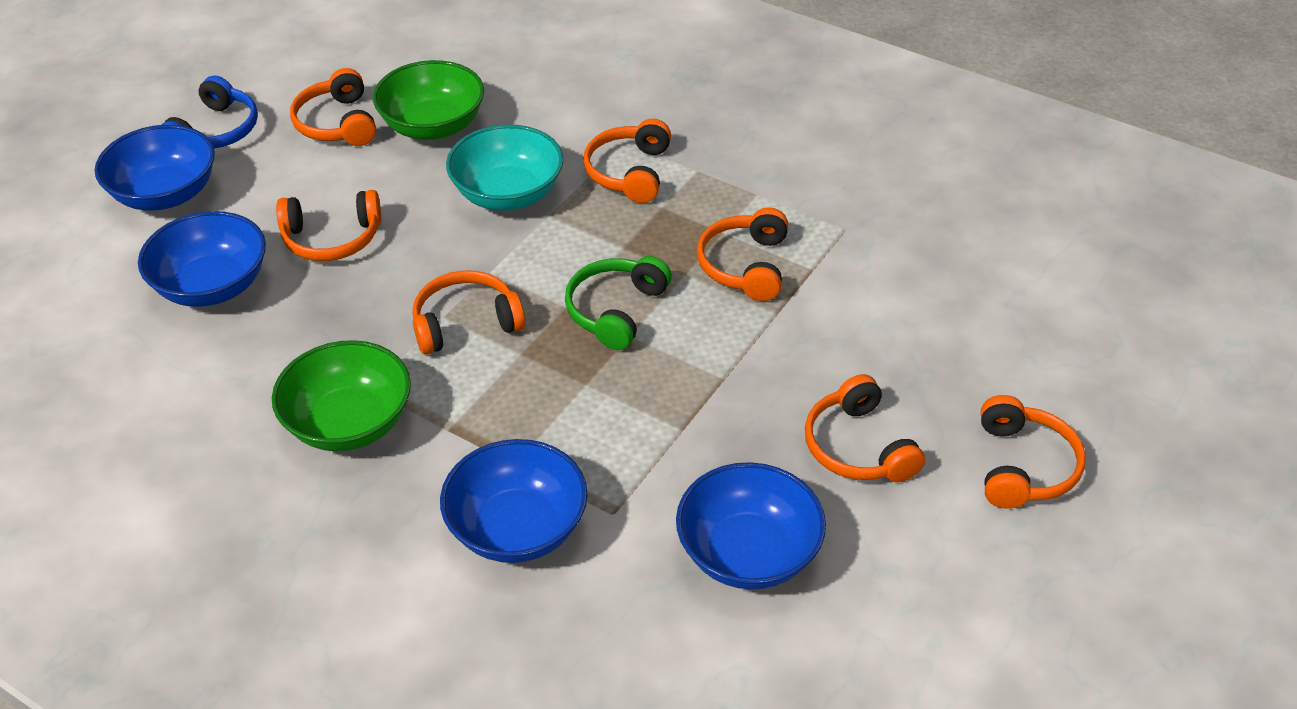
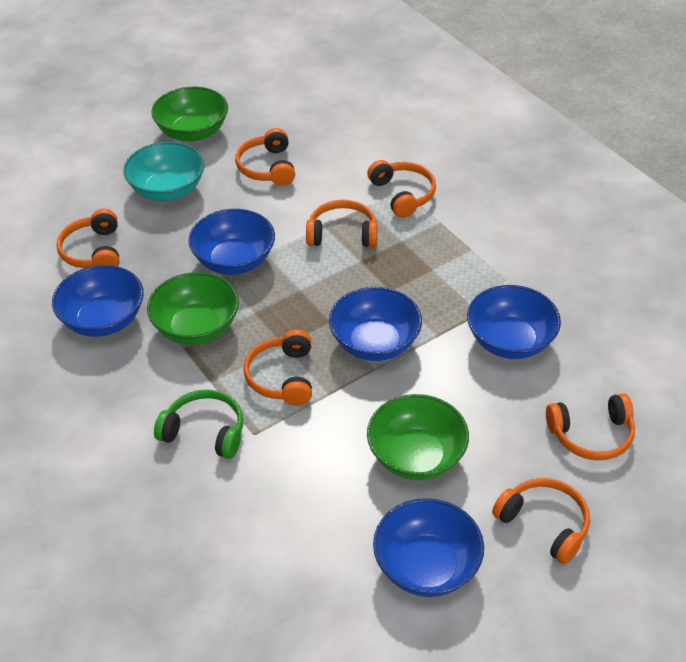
blue bowl: 4 -> 5
blue headphones: 1 -> 0
green bowl: 2 -> 3

